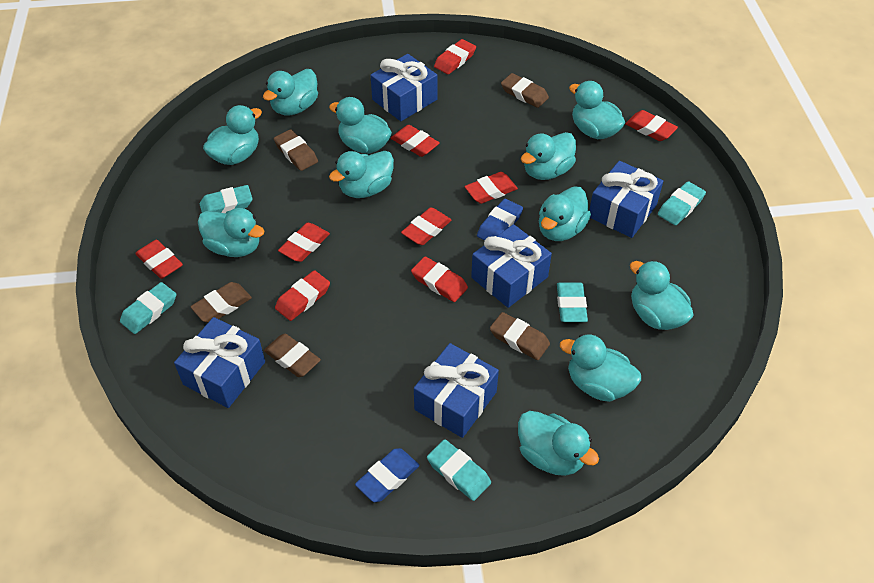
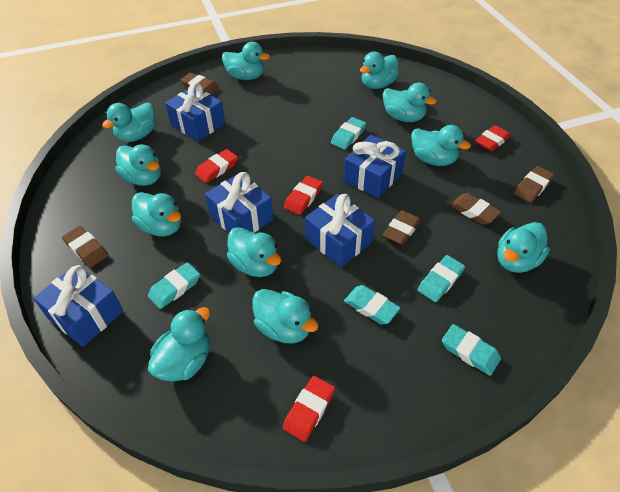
blue eraser: 2 -> 0
red eraser: 9 -> 4

